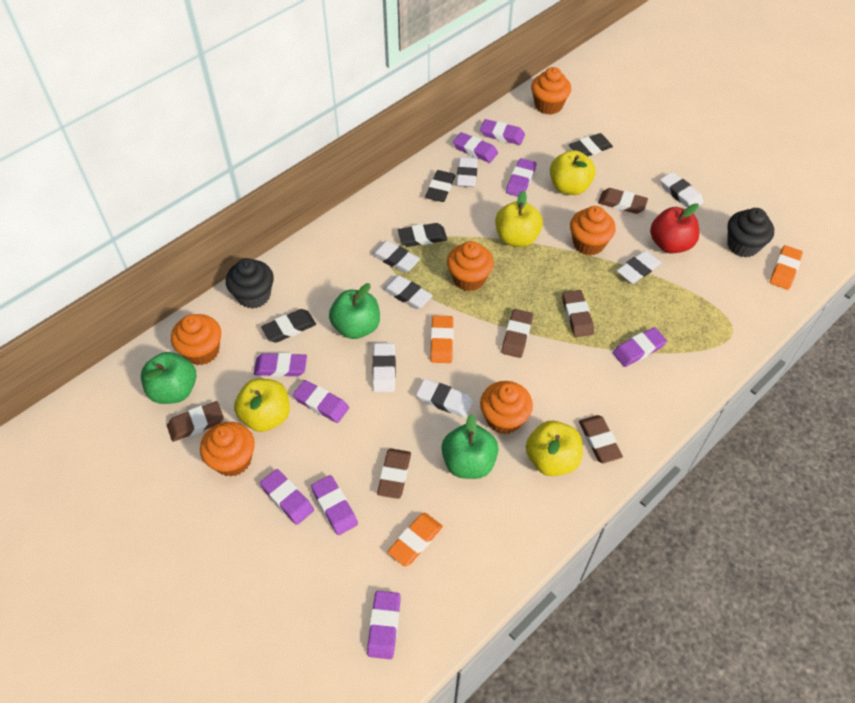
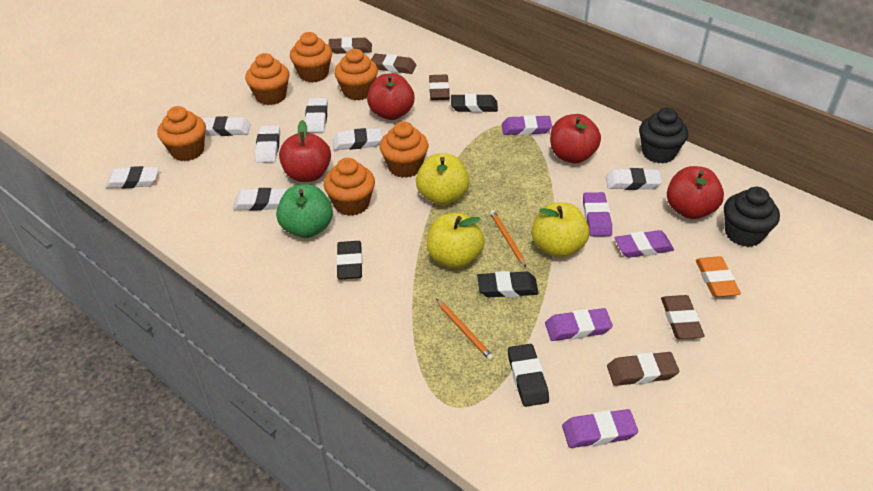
brown eraser: 6 -> 5
green apple: 3 -> 1
orange eraser: 3 -> 1
orange pencil: 0 -> 2
purple eraser: 9 -> 5
red apple: 1 -> 4
yellow apple: 4 -> 3

